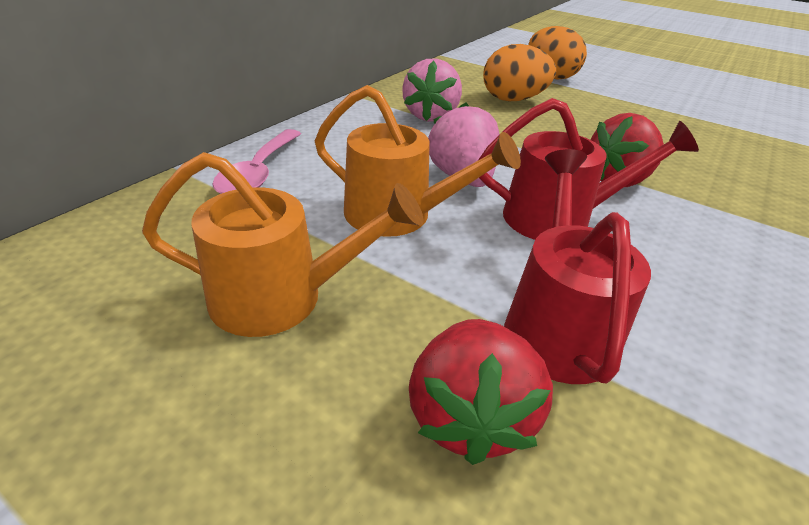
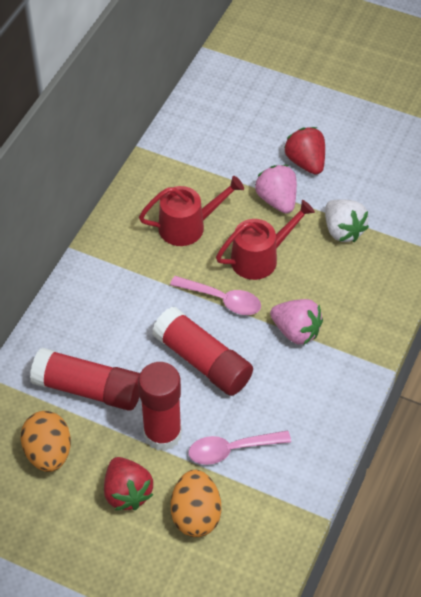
orange watering can: 2 -> 0
pink spoon: 1 -> 2
red glue stick: 0 -> 3
white strawberry: 0 -> 1

